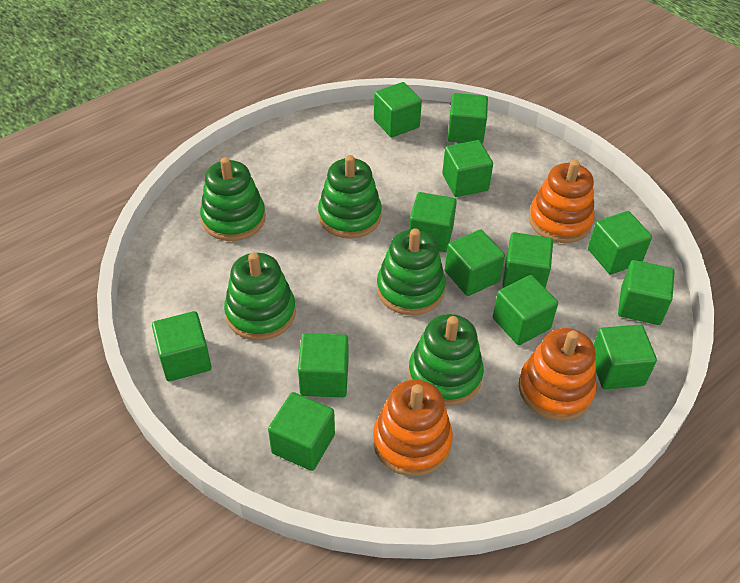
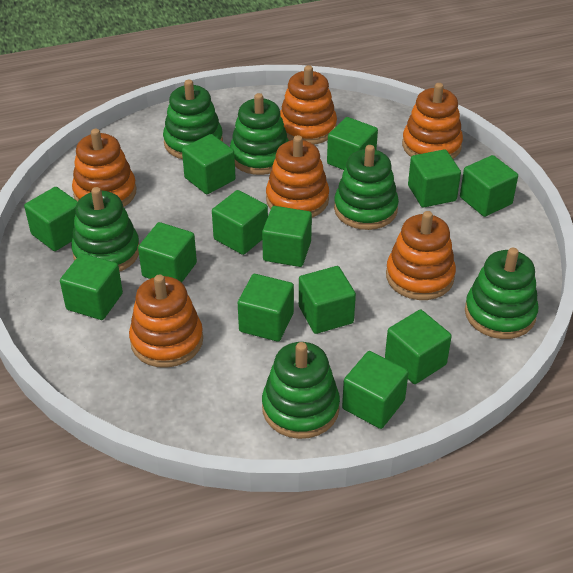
green stacking toy: 5 -> 6
orange stacking toy: 3 -> 6

